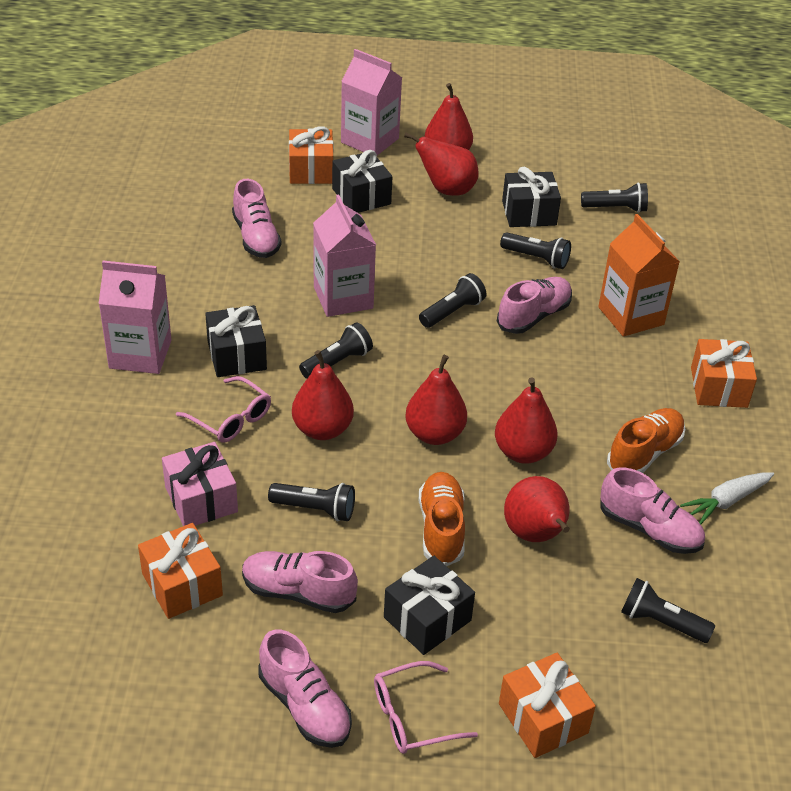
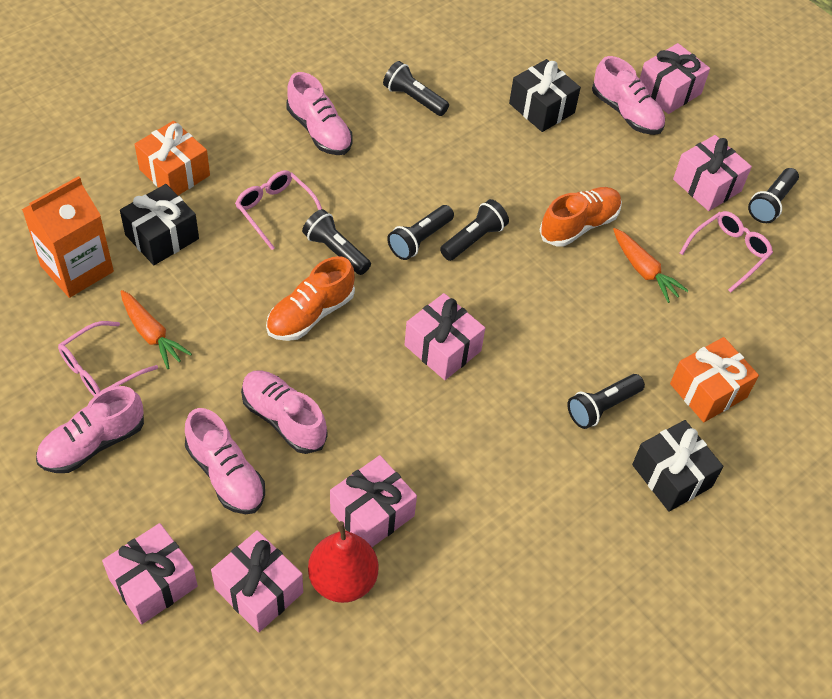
black gift: 4 -> 3
orange carrot: 0 -> 2
orange gift: 4 -> 2
pink carton: 3 -> 0
pink gift: 1 -> 6
pink glasses: 2 -> 3
red pear: 6 -> 1
white carrot: 1 -> 0

